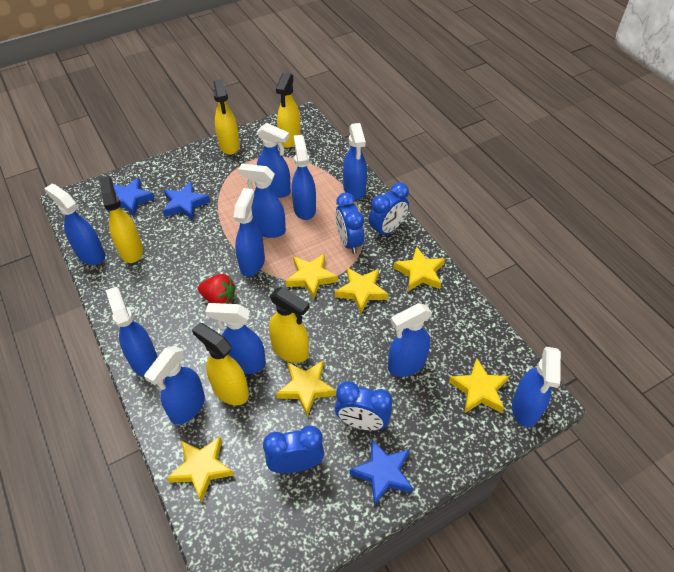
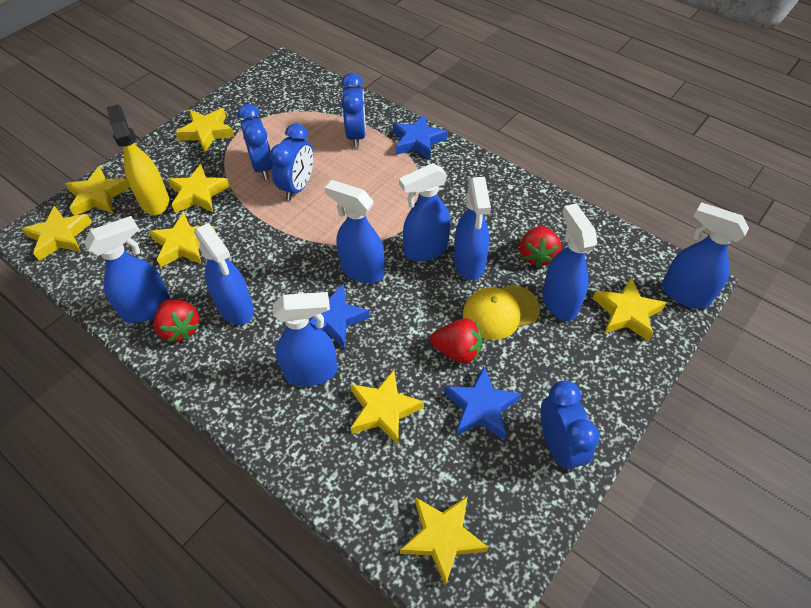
blue spray bottle: 11 -> 8
red strawberry: 1 -> 3
yellow cap: 0 -> 1
yellow spray bottle: 5 -> 1
yellow star: 6 -> 8

